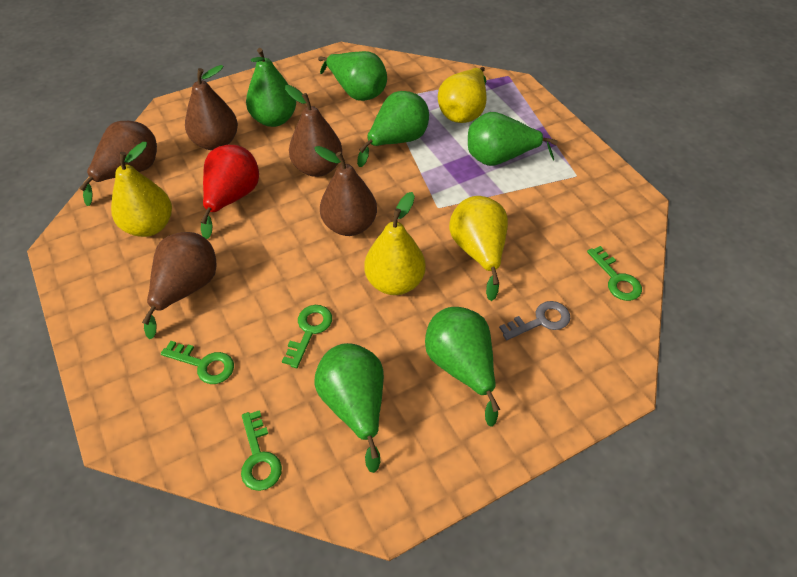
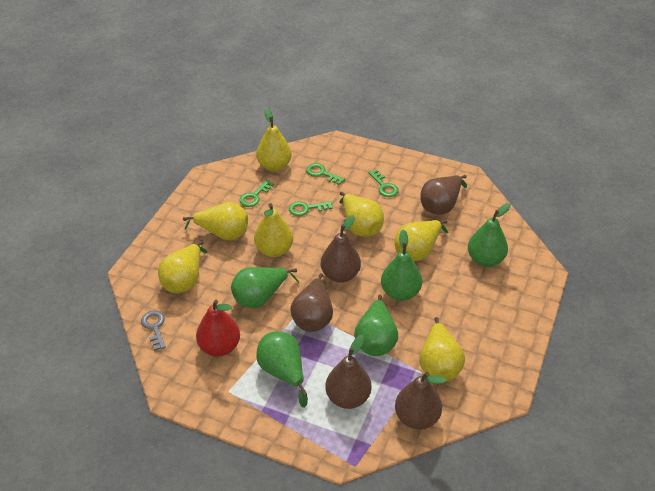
green pear: 6 -> 5
yellow pear: 4 -> 7

